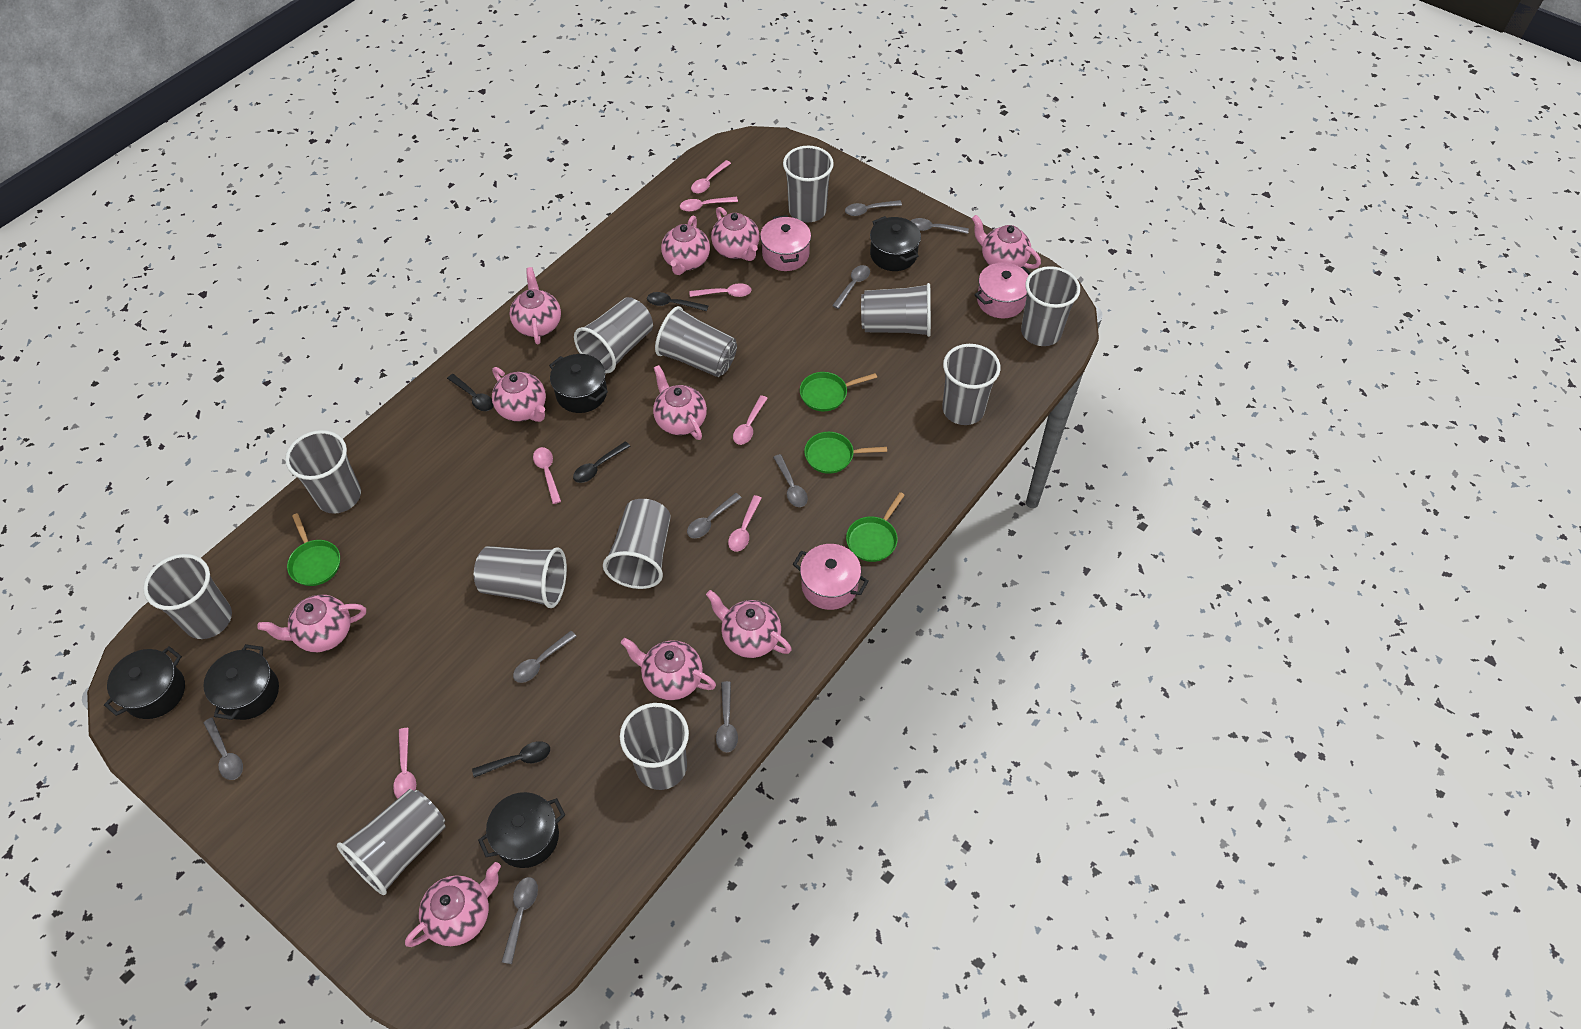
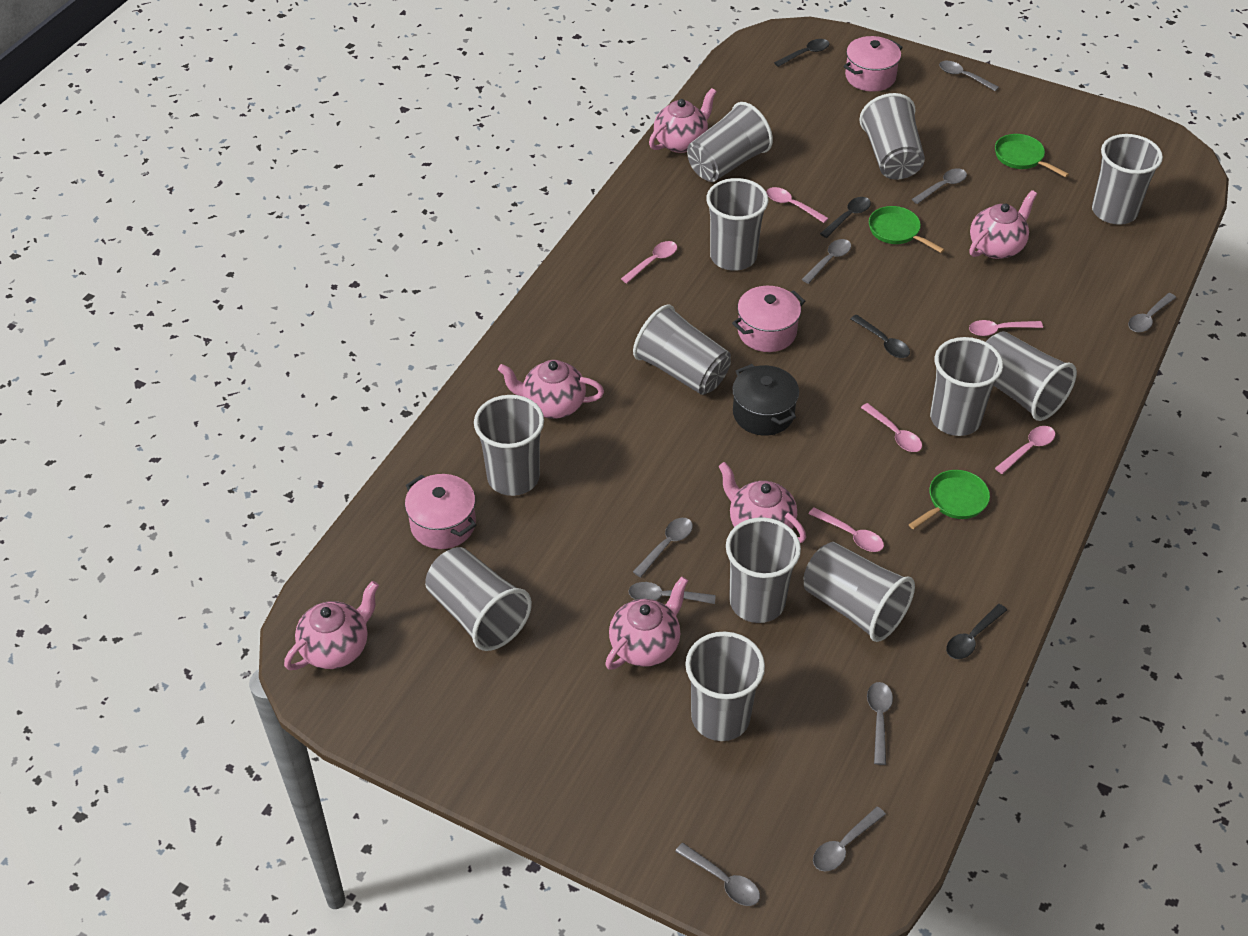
black pot: 5 -> 1
green pan: 4 -> 3
pink spoon: 7 -> 6
pink teapot: 10 -> 6

